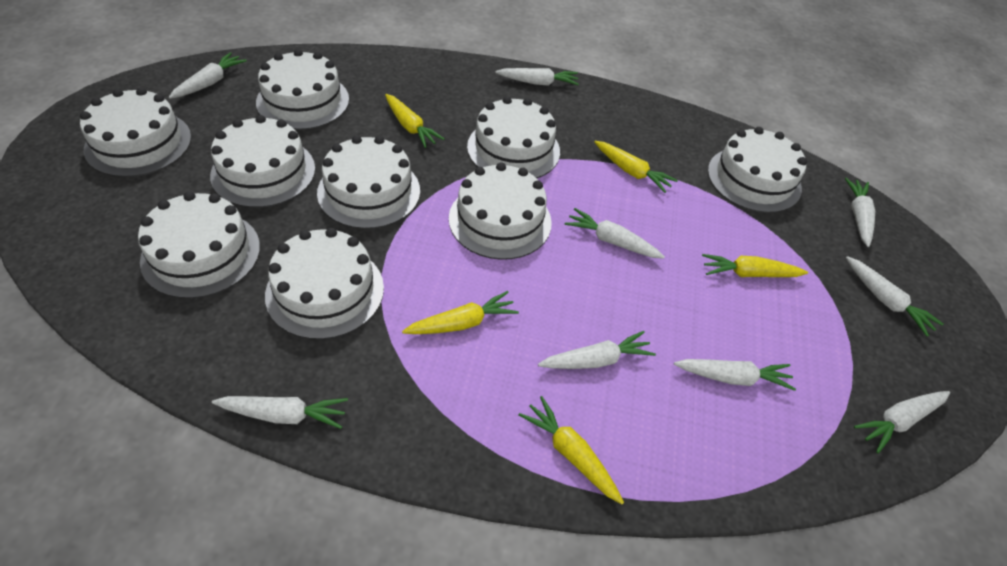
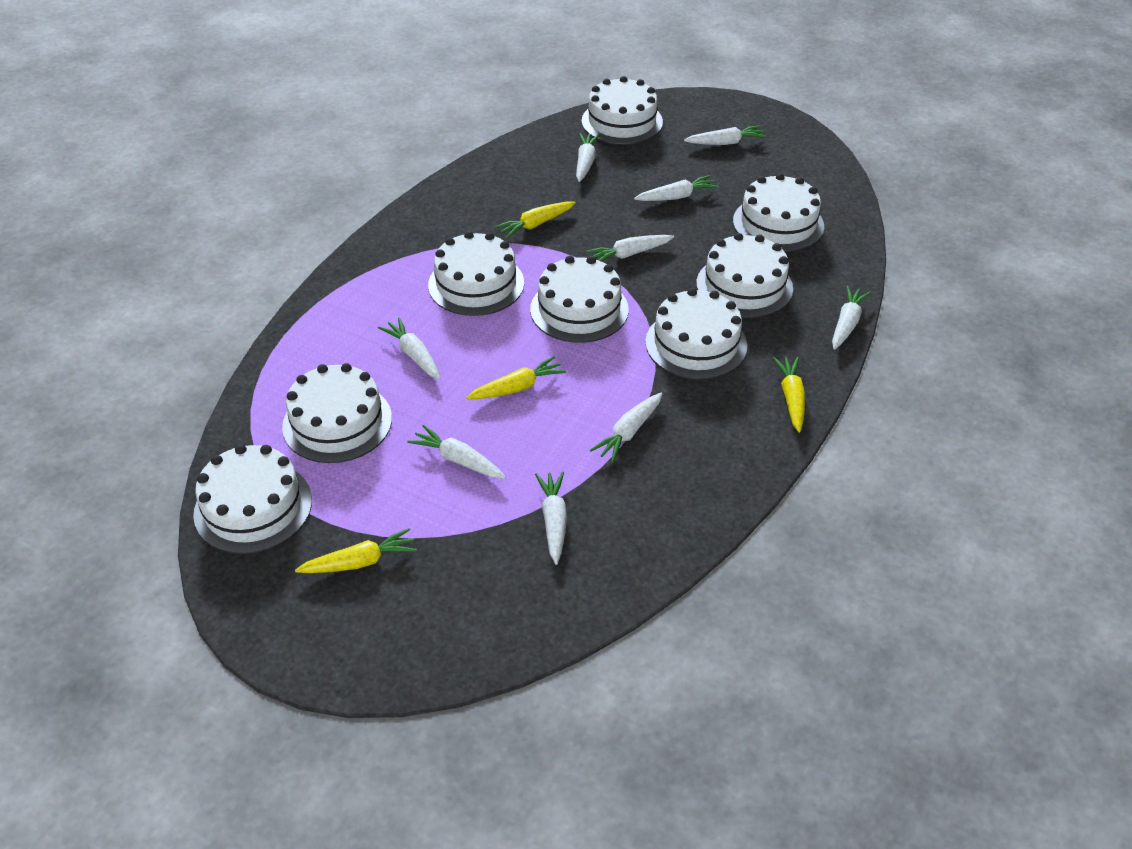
white cake: 9 -> 8
yellow carrot: 5 -> 4

